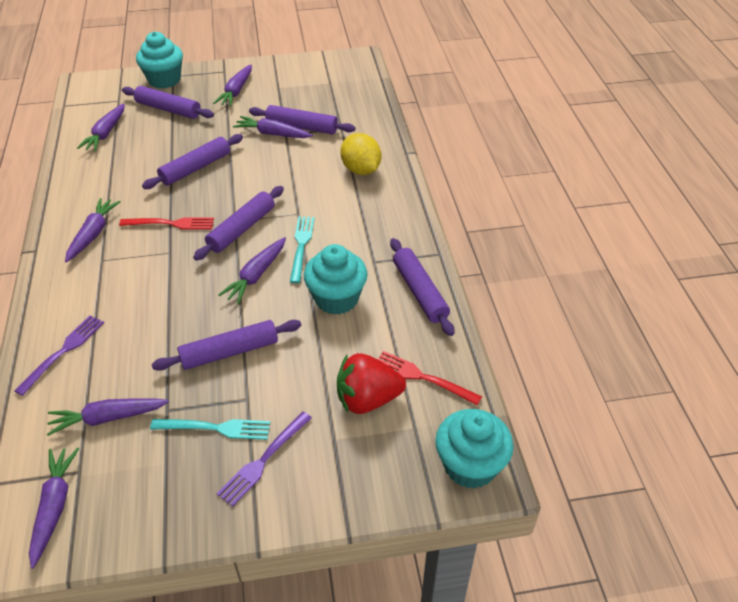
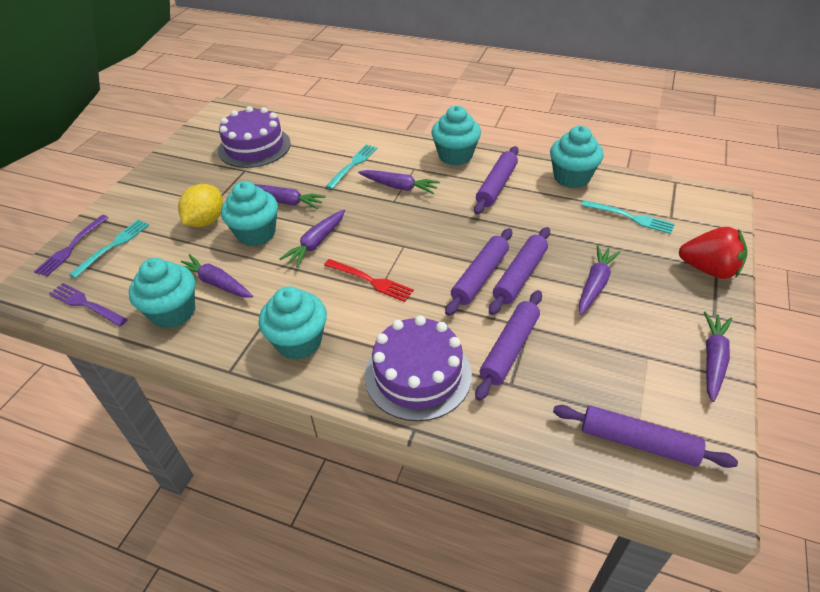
purple cake: 0 -> 2
purple carrot: 7 -> 6
purple rolling pin: 6 -> 5
red fork: 2 -> 1
turquoise cupcake: 3 -> 5
turquoise fork: 2 -> 3

